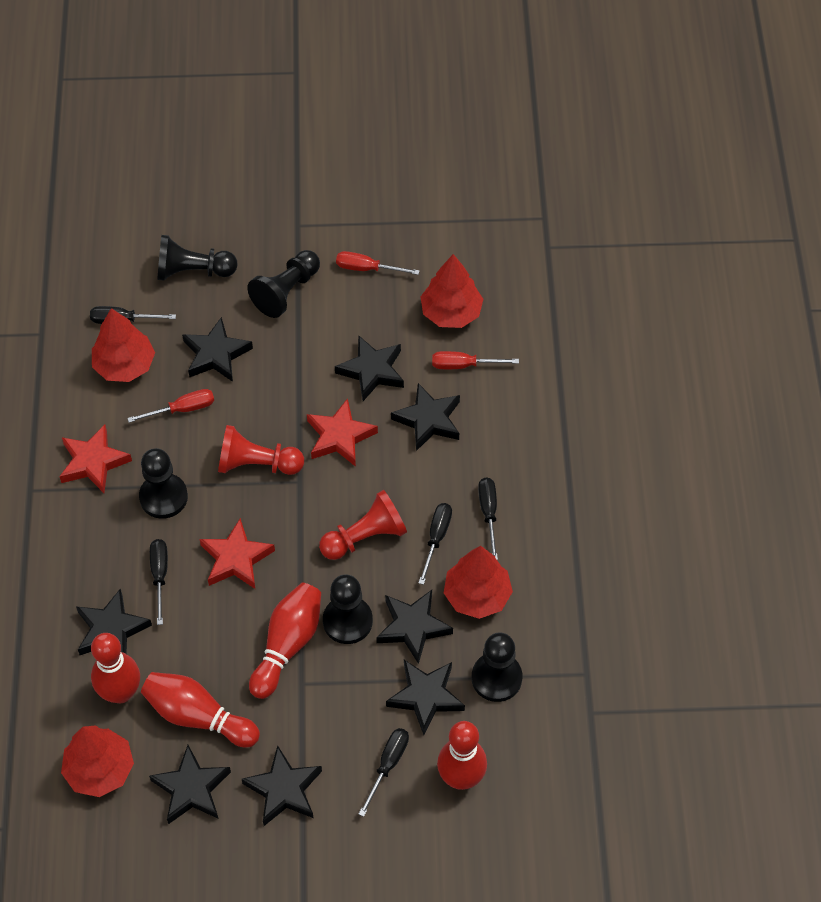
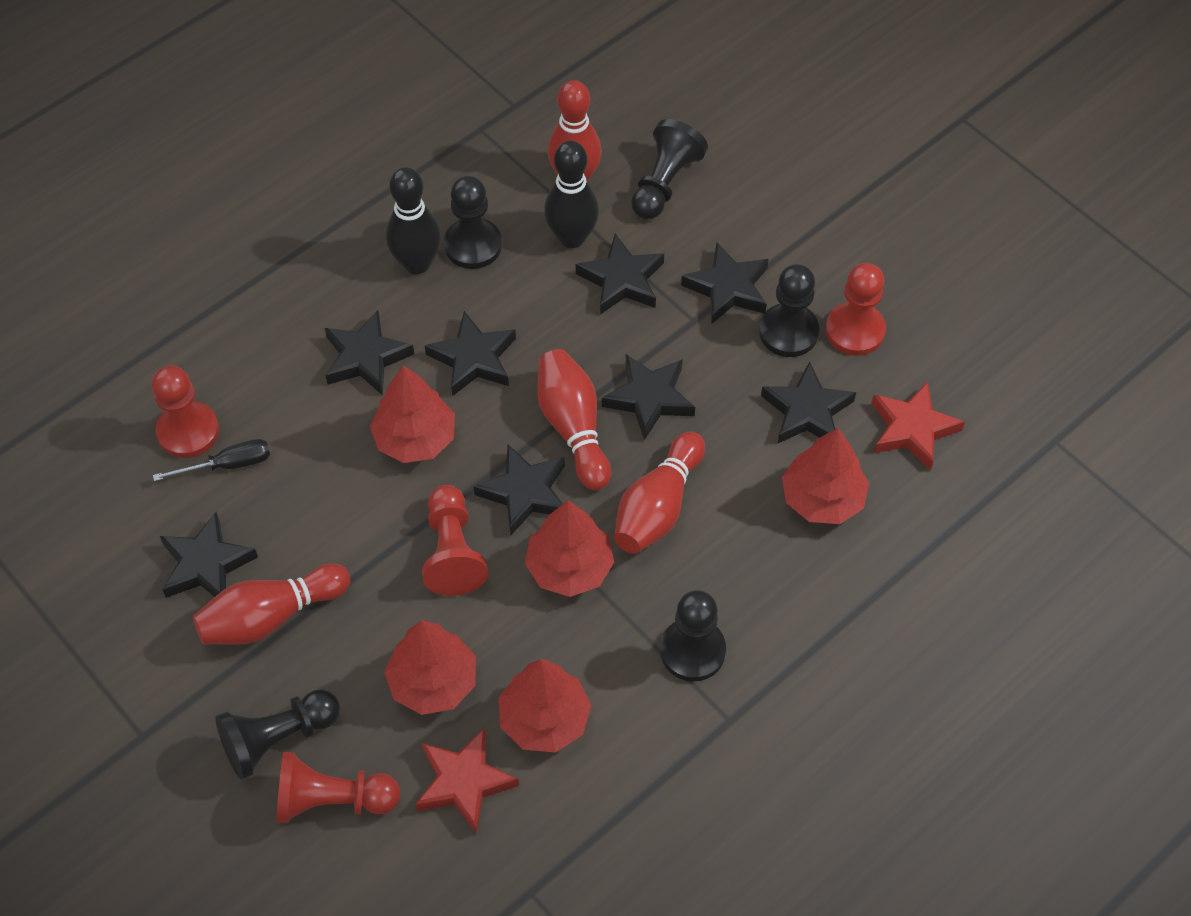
black bowling pin: 0 -> 2
black screwdriver: 5 -> 1
red pawn: 2 -> 4
red screwdriver: 3 -> 0
red star: 3 -> 2
red tree: 4 -> 5

